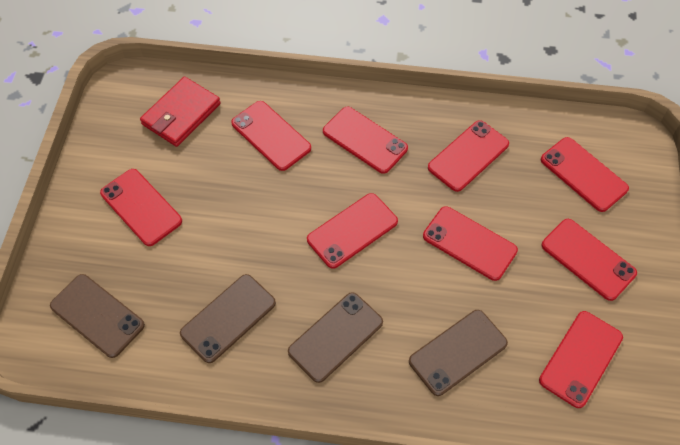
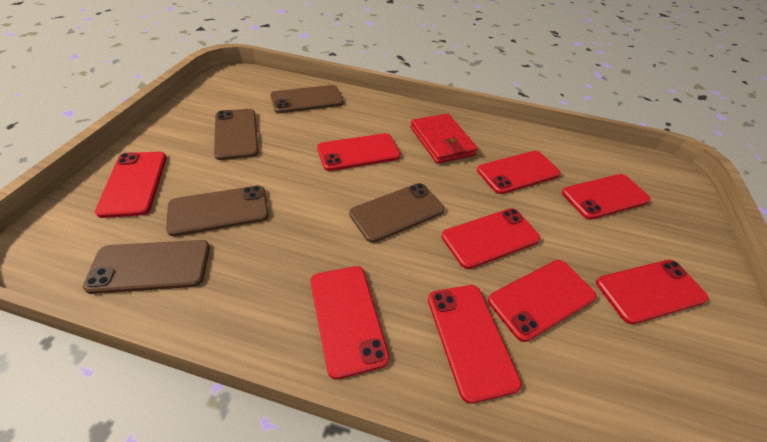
brown phone: 4 -> 5

